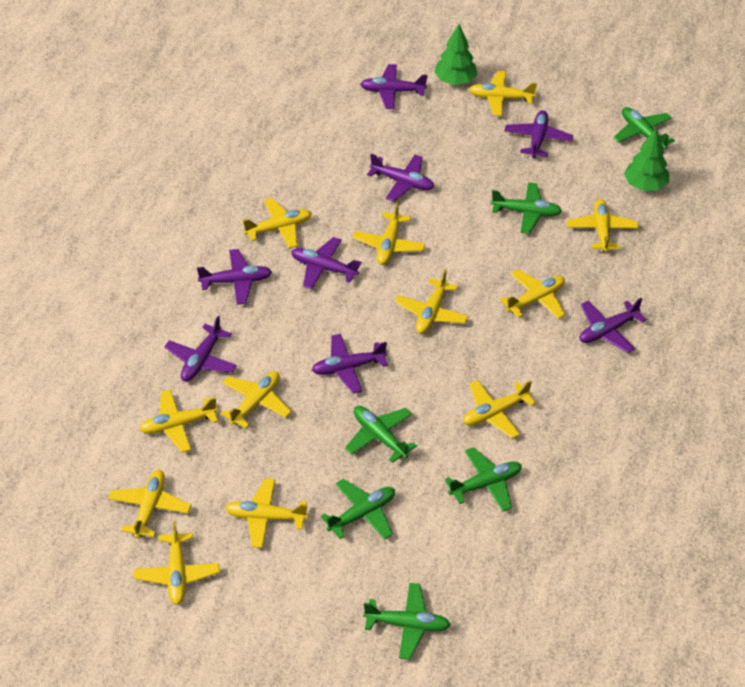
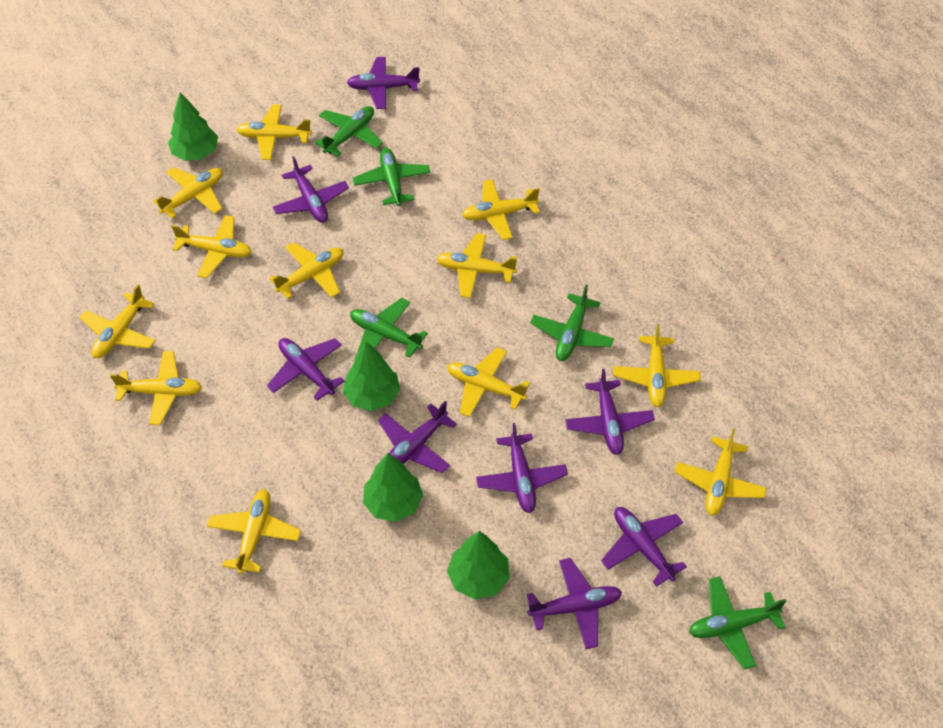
green plane: 6 -> 5
green tree: 2 -> 4

